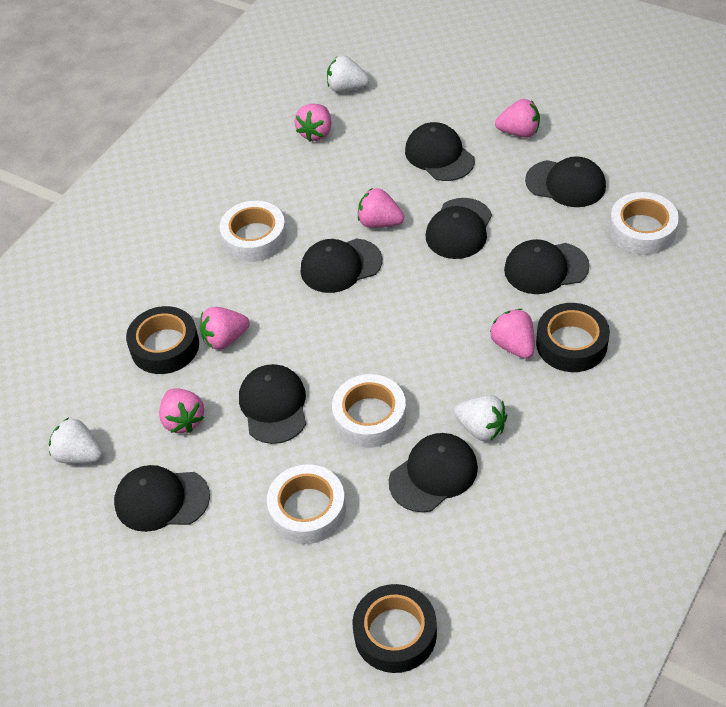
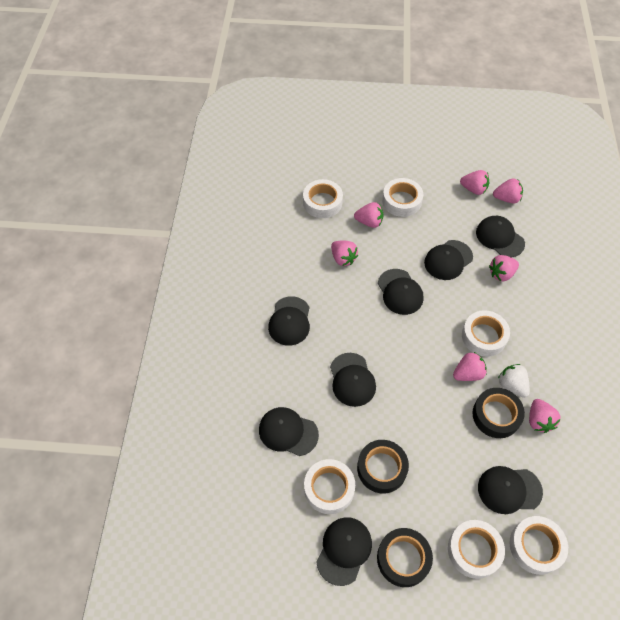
pink strawberry: 6 -> 7
white strawberry: 3 -> 1
white tape: 4 -> 6

